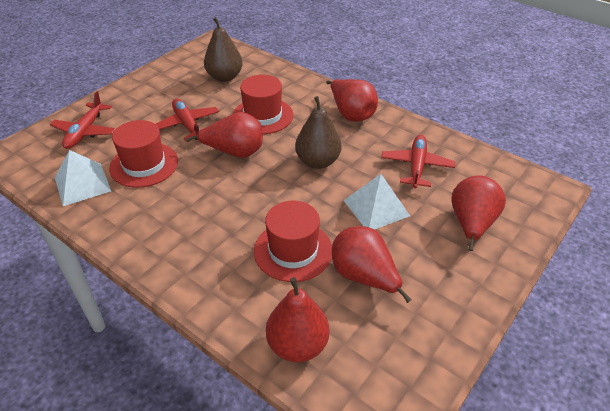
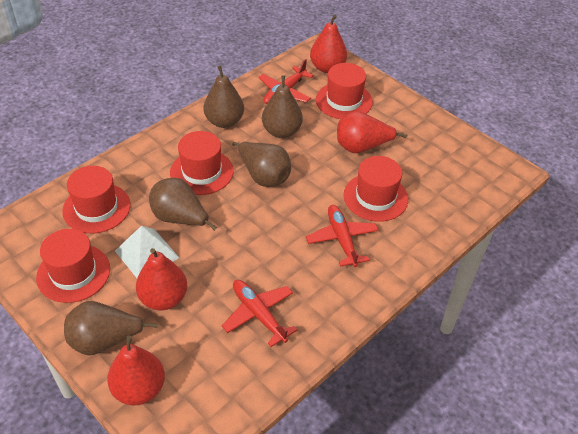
brown pear: 2 -> 5
red hat: 3 -> 5
red pear: 5 -> 4
white pyramid: 2 -> 1

